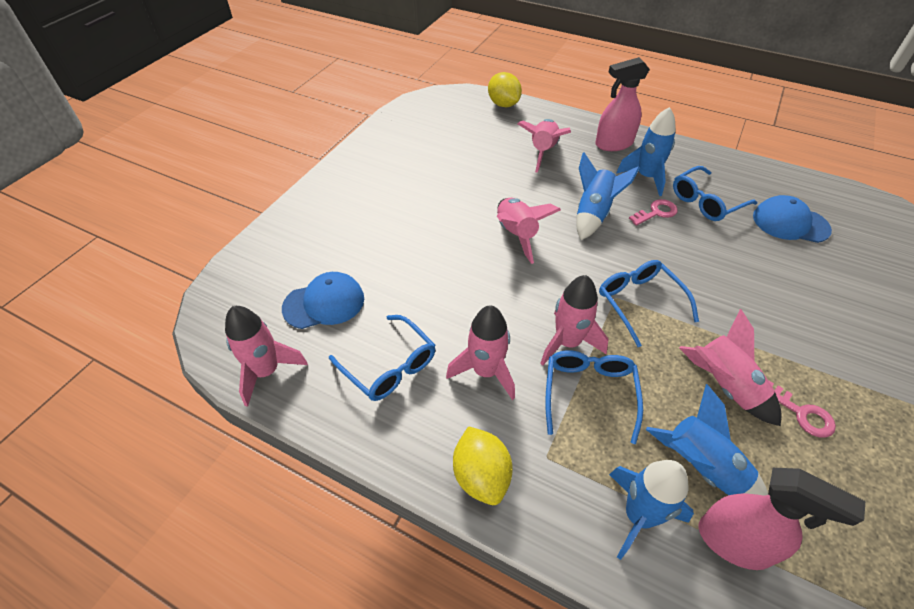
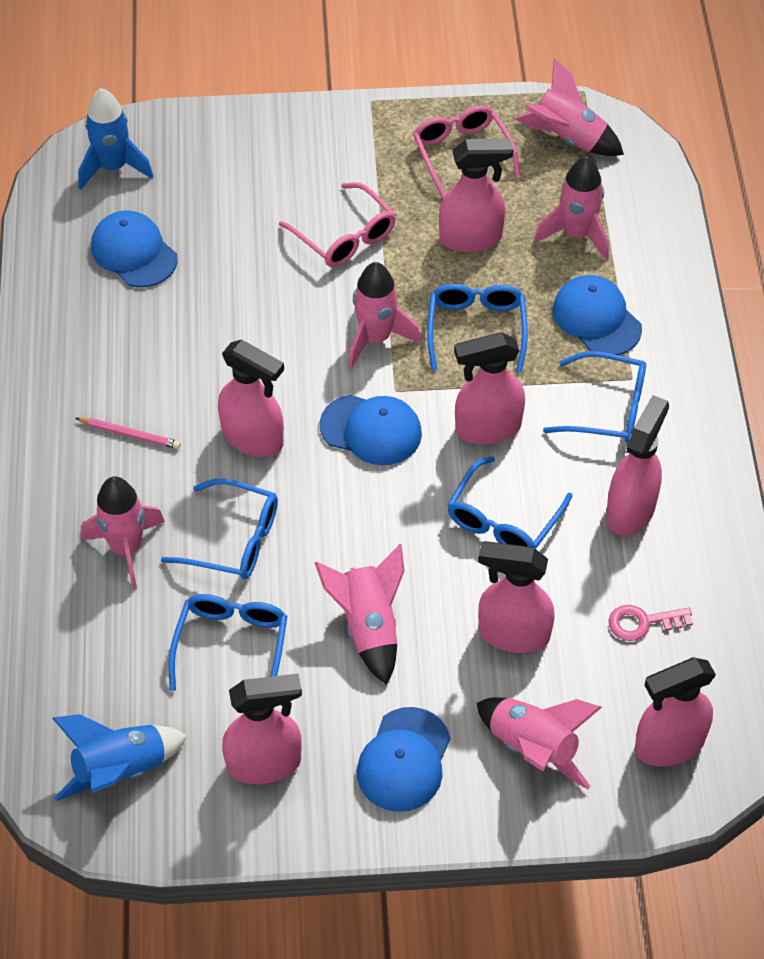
blue cap: 2 -> 4
blue glasses: 4 -> 5
blue rocket: 4 -> 2
pink glasses: 0 -> 2
pink key: 2 -> 1
pink pencil: 0 -> 1
pink spray bottle: 2 -> 7
yellow lemon: 2 -> 0

